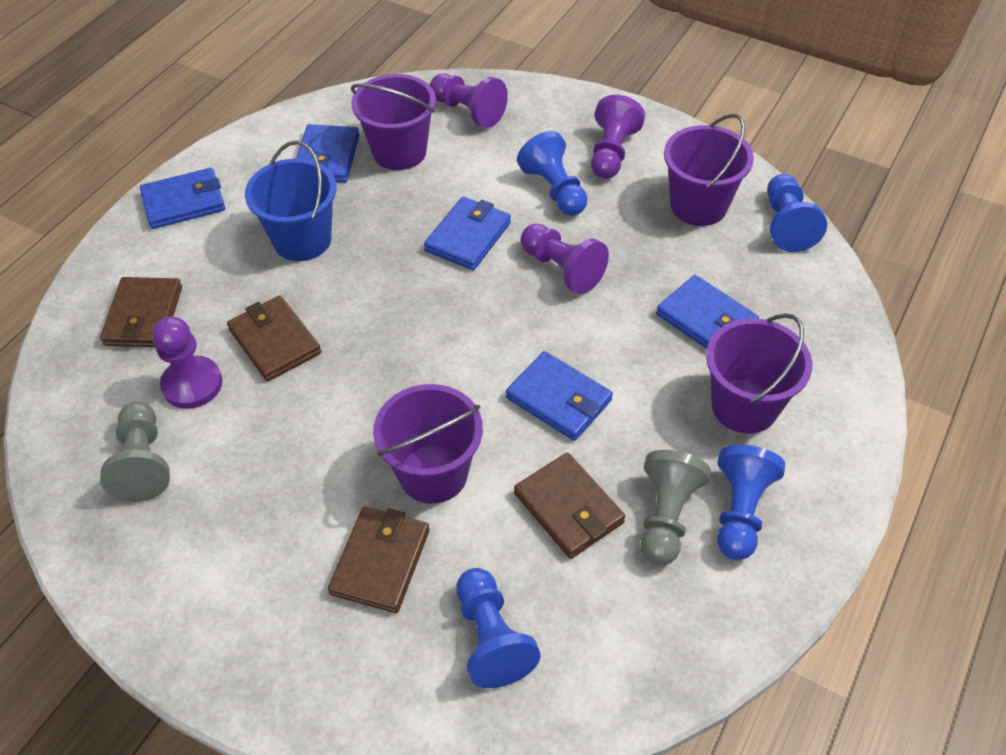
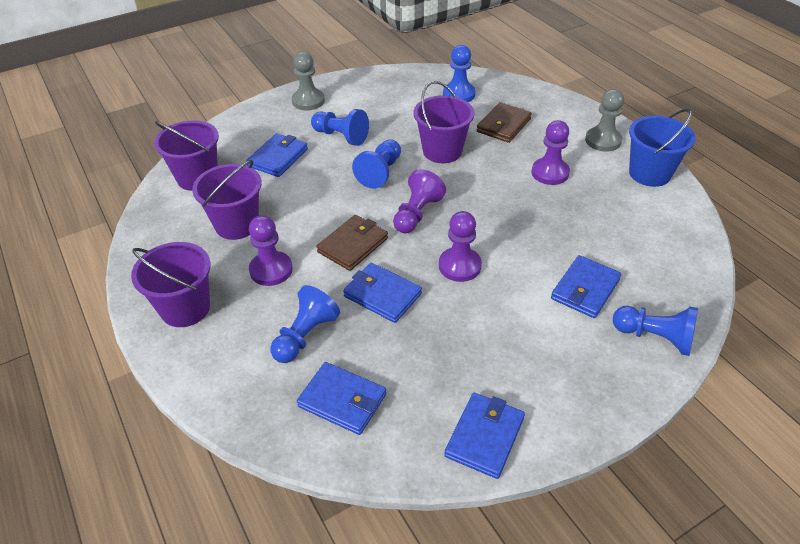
blue pawn: 4 -> 5
brown wallet: 4 -> 2

